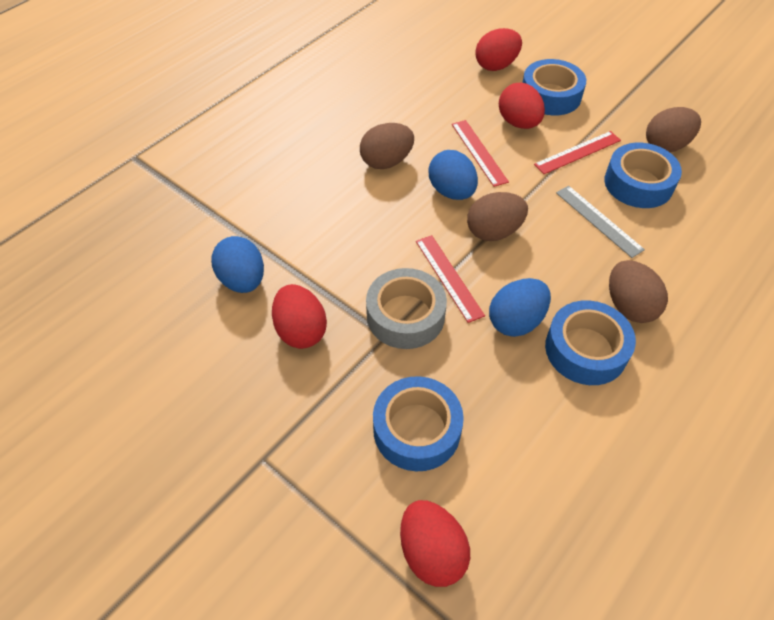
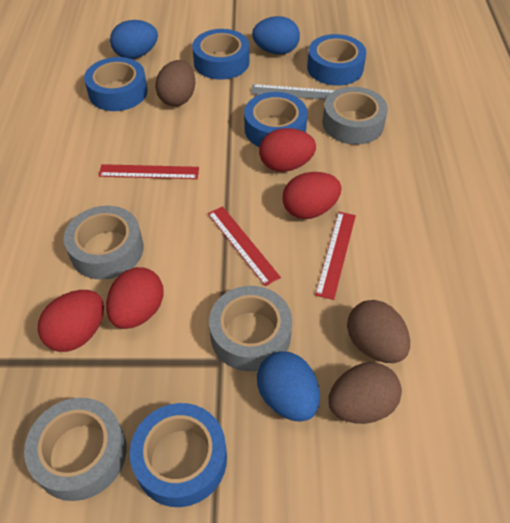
blue tape: 4 -> 5
brown egg: 4 -> 3
grey tape: 1 -> 4

